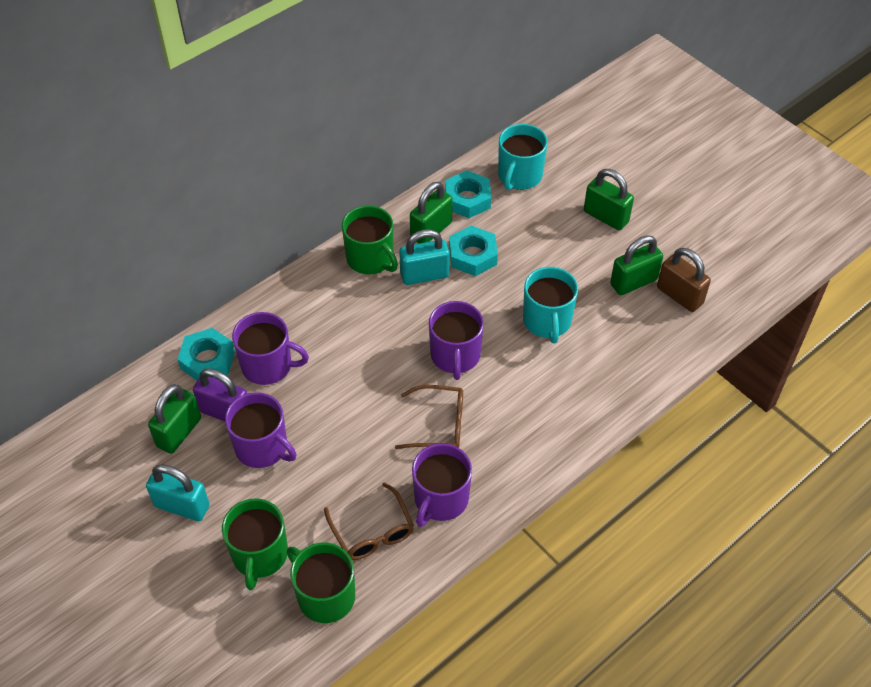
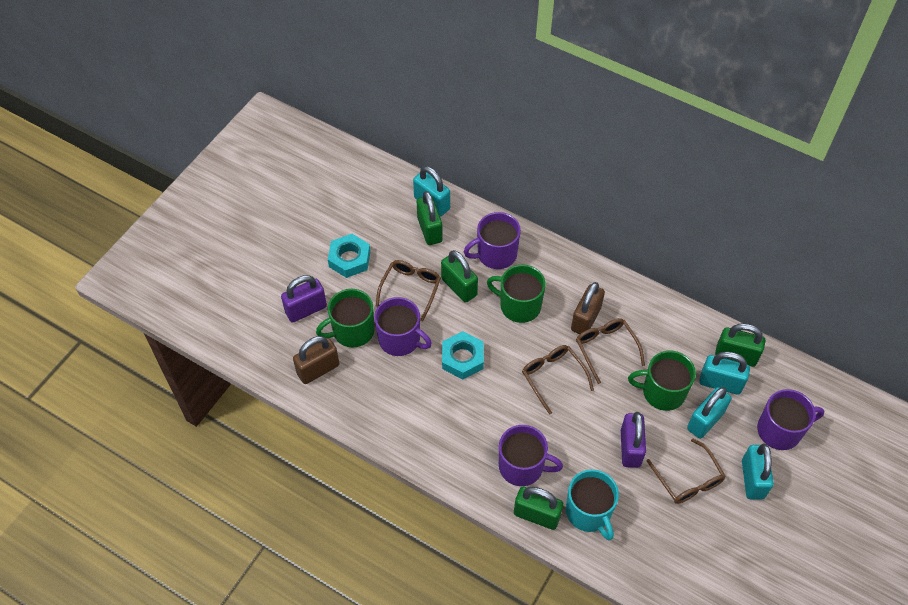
brown glasses: 2 -> 4
brown padlock: 1 -> 2
purple padlock: 1 -> 2
turquoise mug: 2 -> 1
turquoise nut: 3 -> 2
turquoise padlock: 2 -> 4

